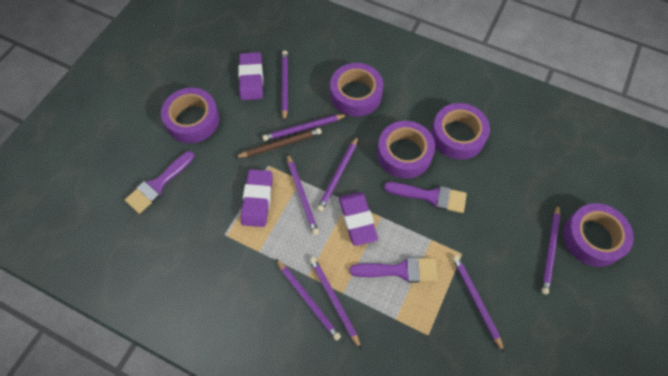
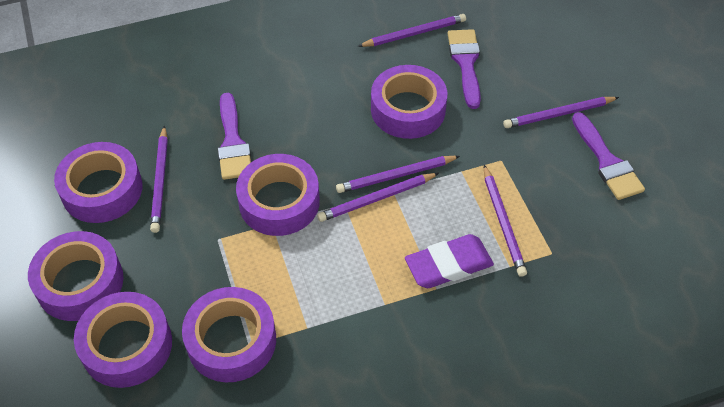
brown pencil: 1 -> 0
purple eraser: 3 -> 1
purple pencil: 8 -> 6
purple tape: 5 -> 6

